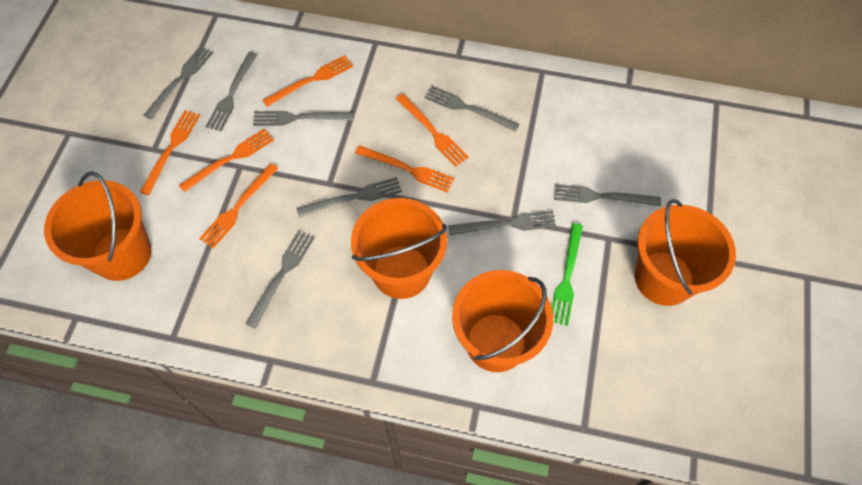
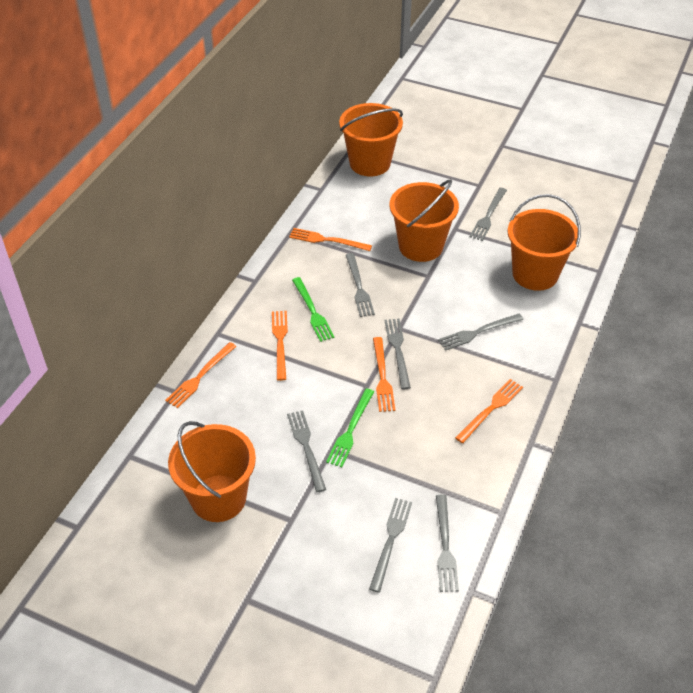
green fork: 1 -> 2
grey fork: 8 -> 7
orange fork: 6 -> 5

